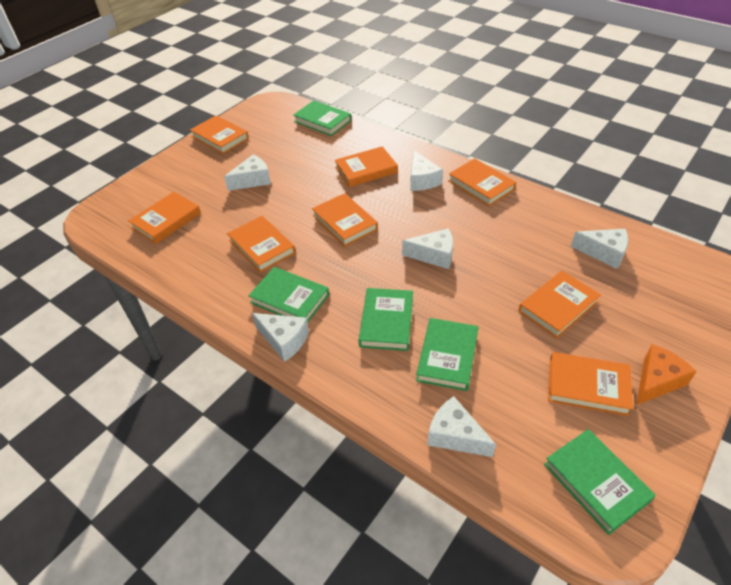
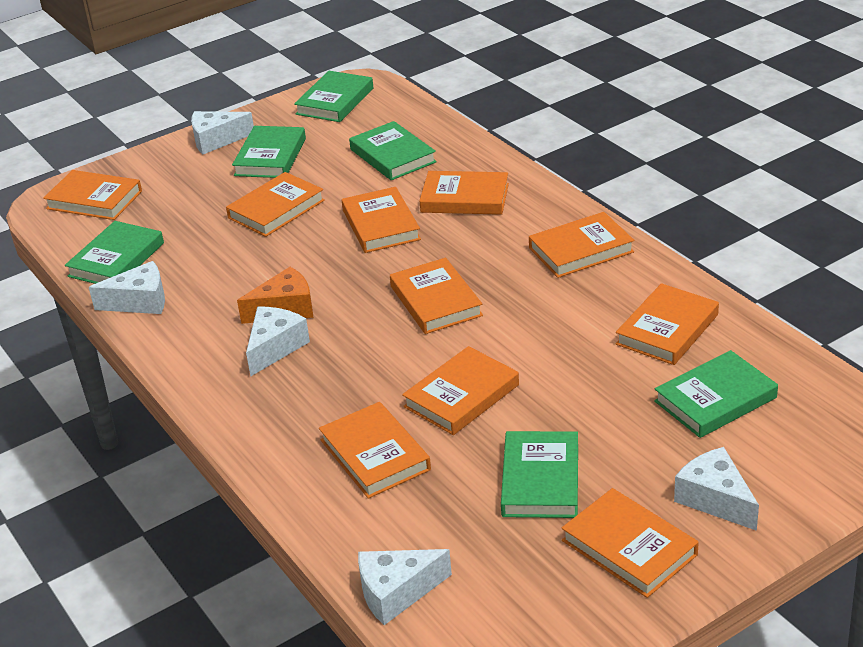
green book: 5 -> 6
orange book: 8 -> 10
white cheese: 6 -> 5

